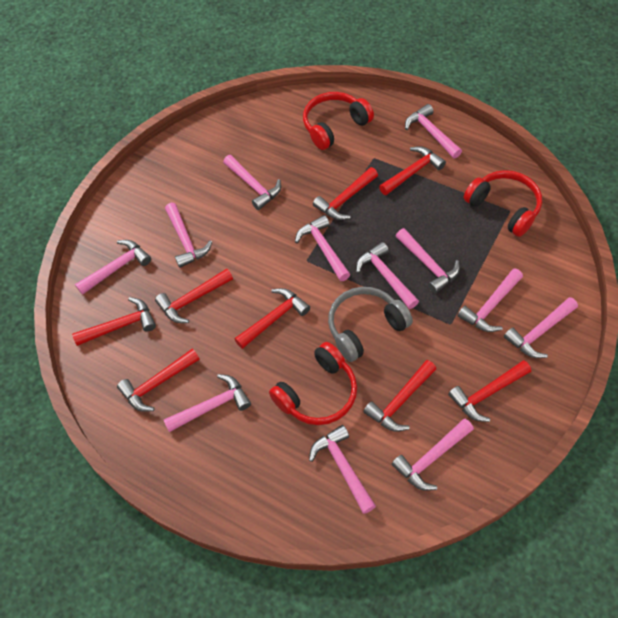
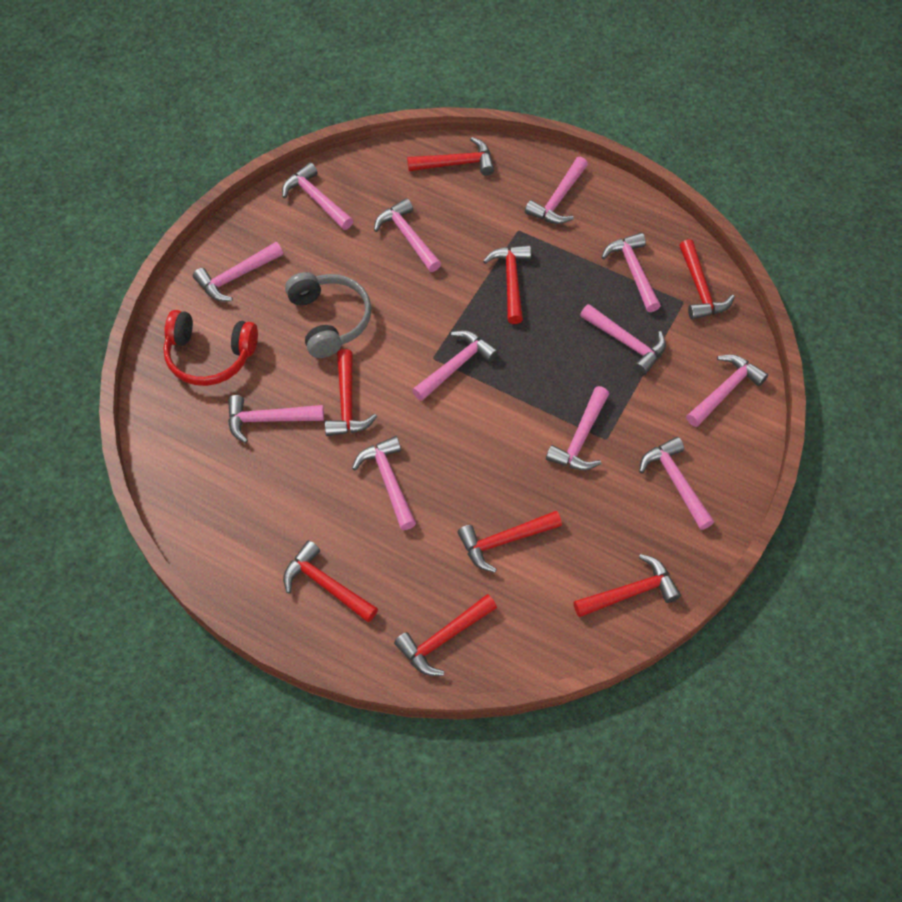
red headphones: 3 -> 1

